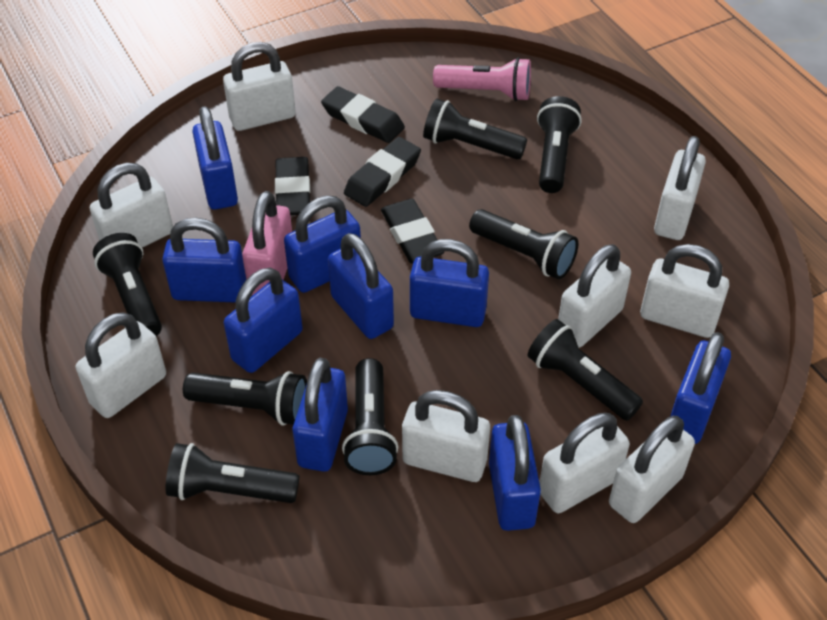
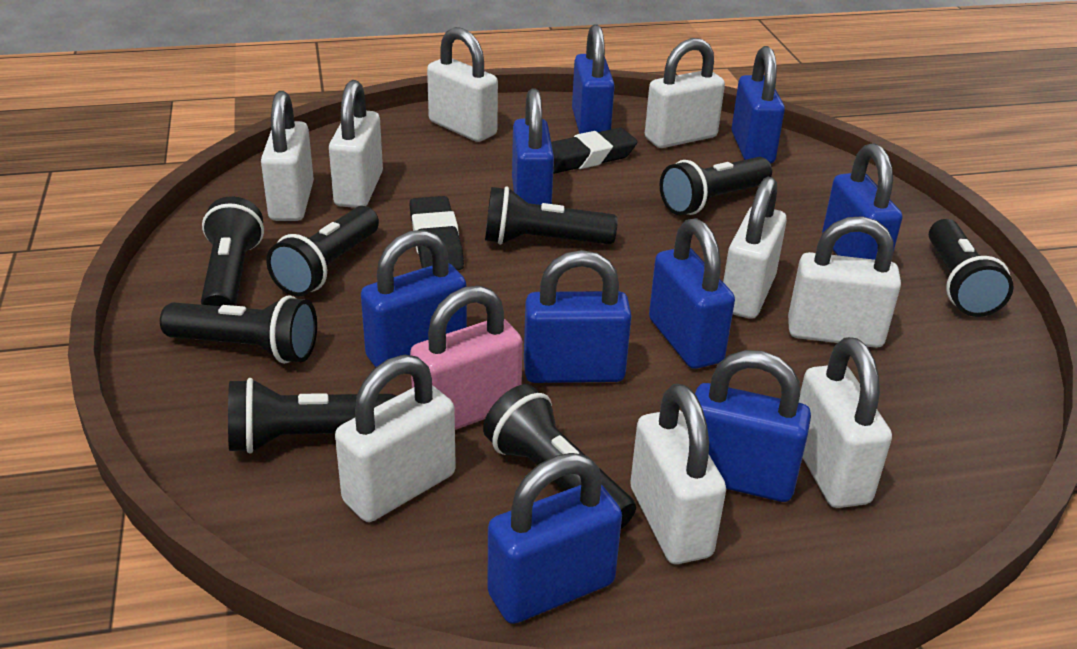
black eraser: 4 -> 2
pink flashlight: 1 -> 0

